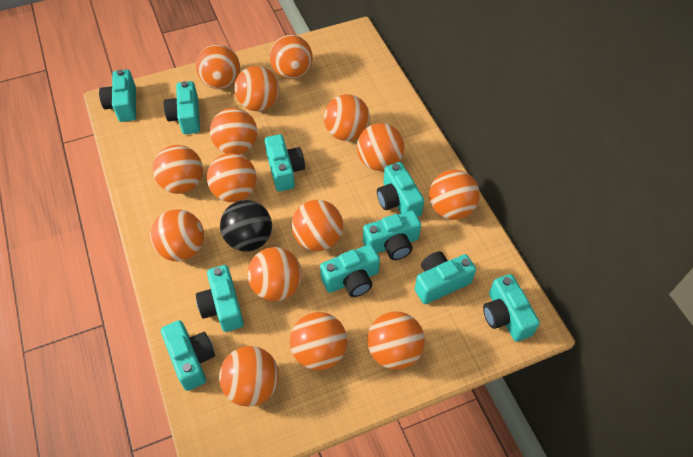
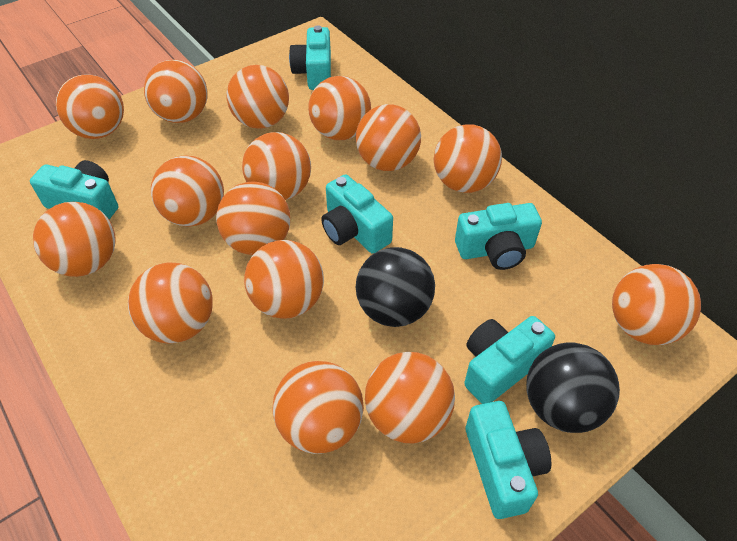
black ball: 1 -> 2
turquoise camera: 10 -> 6

